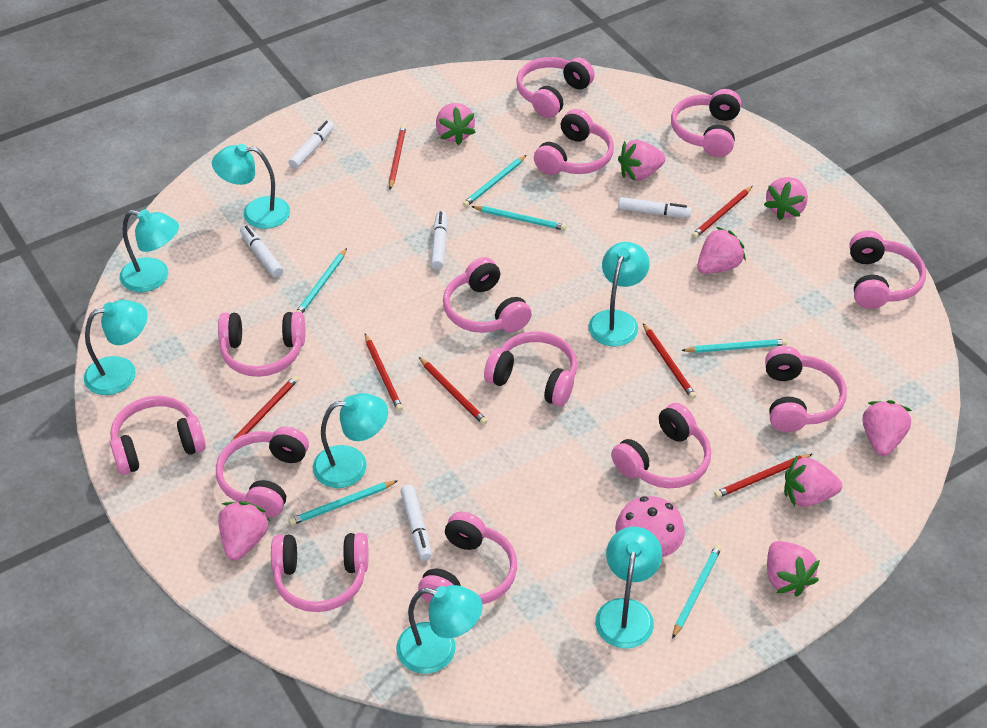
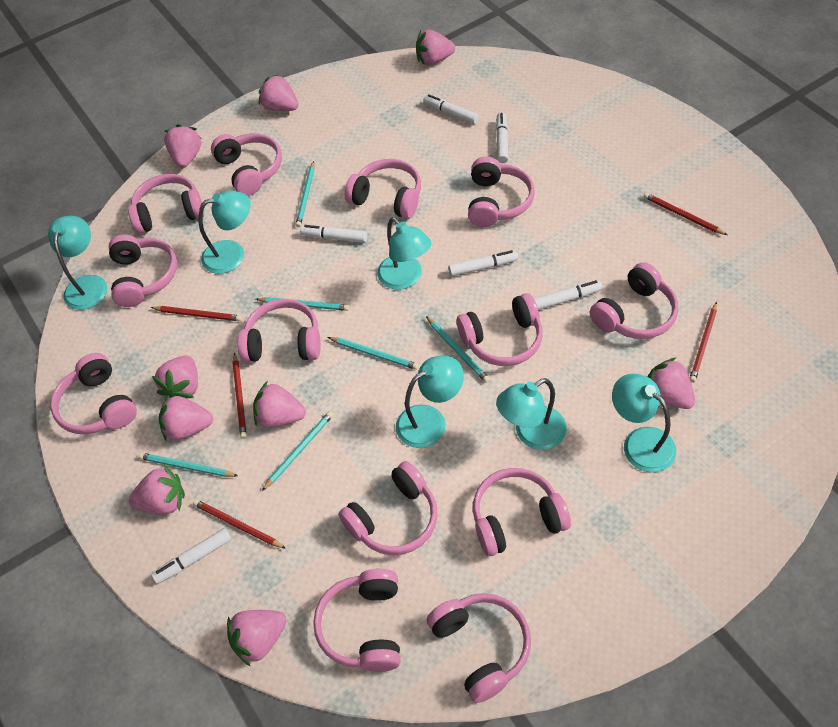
pink mushroom: 1 -> 0
pink strawberry: 8 -> 9
red pencil: 7 -> 5
turquoise lamp: 7 -> 6
white marker: 5 -> 6

